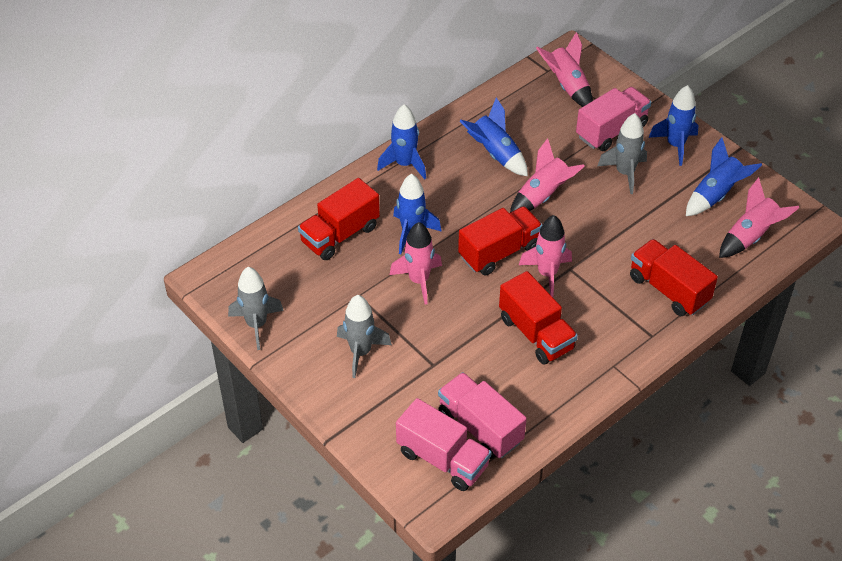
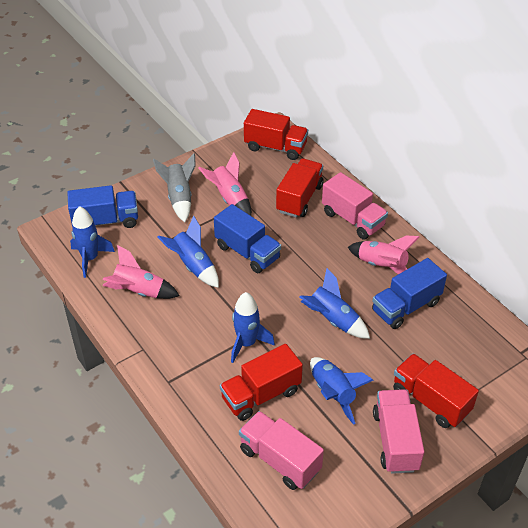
blue truck: 0 -> 3
grey rocket: 3 -> 1
pink rocket: 5 -> 3

